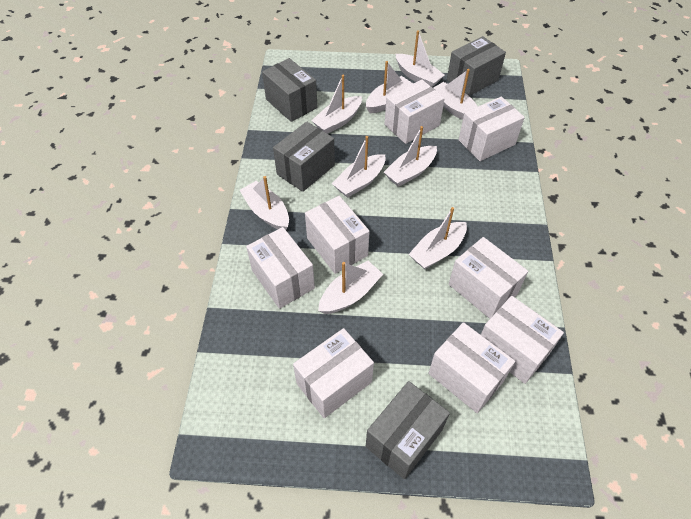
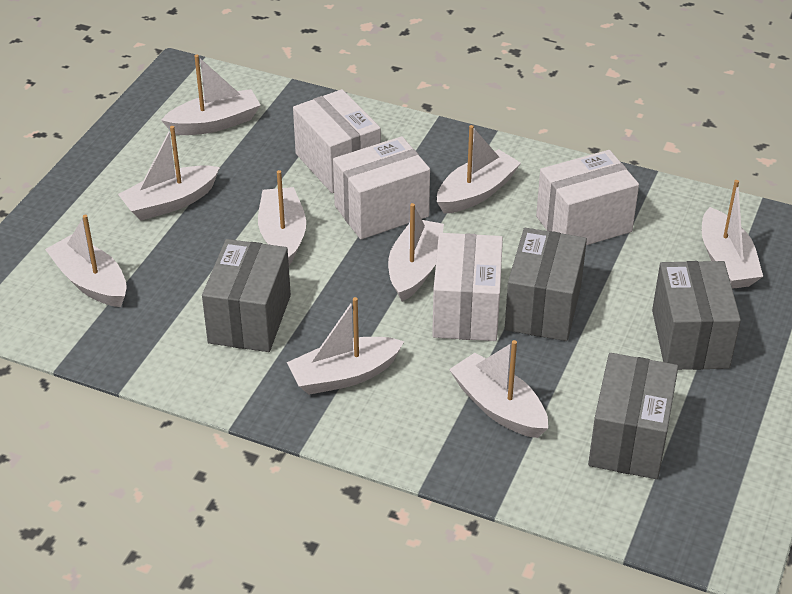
white box: 8 -> 4

